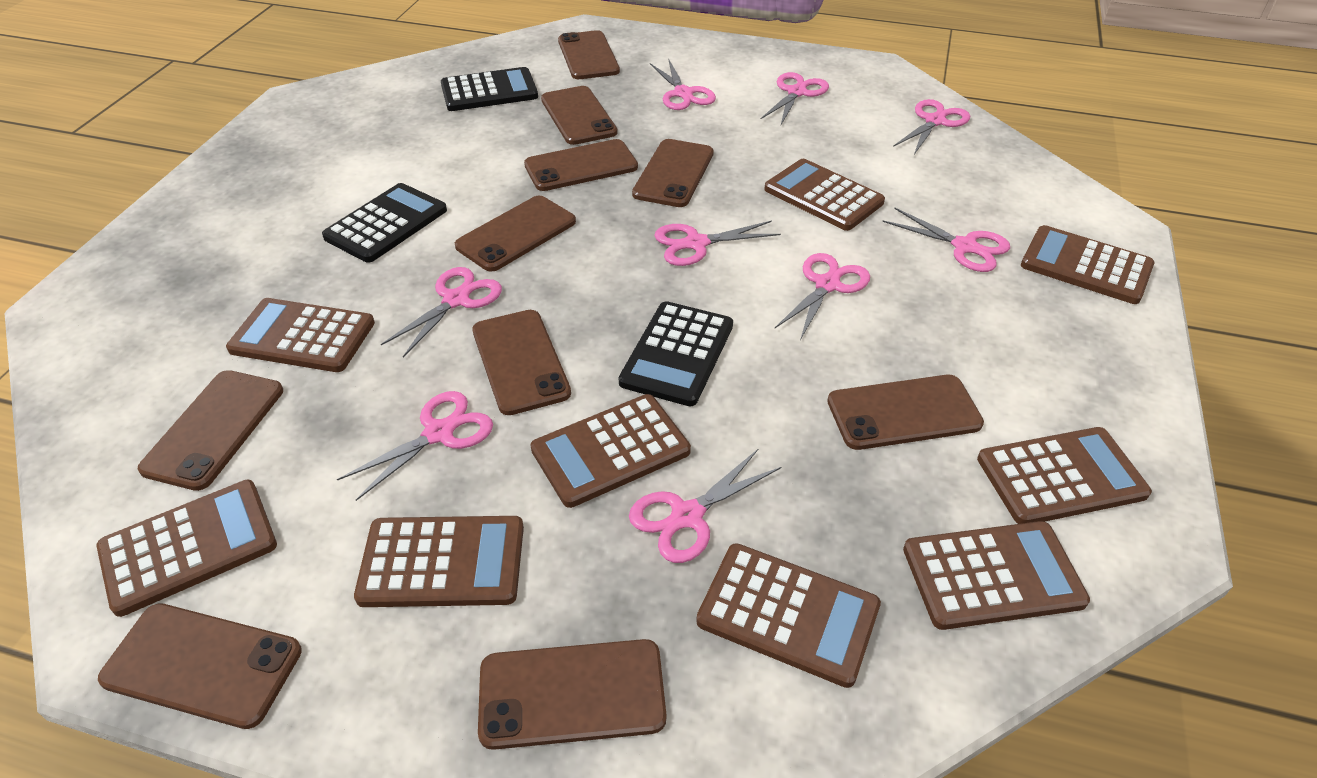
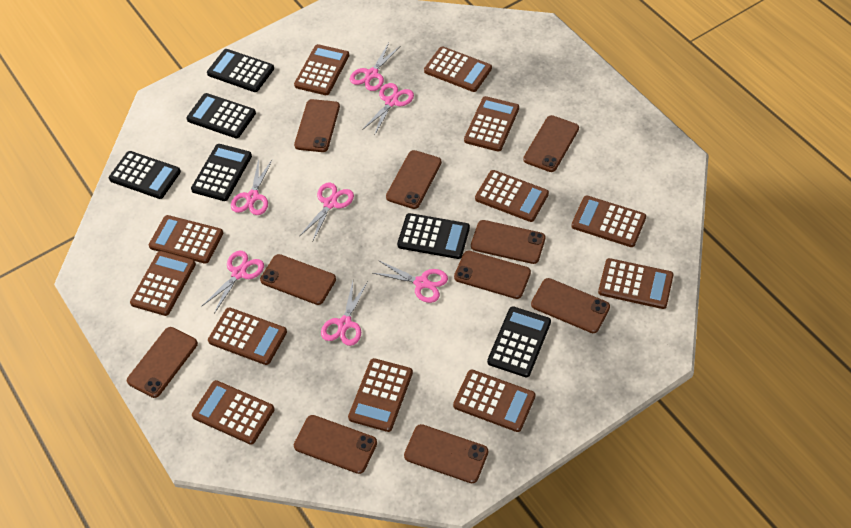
black calculator: 3 -> 6
brown calculator: 9 -> 12
pink scissors: 9 -> 7

